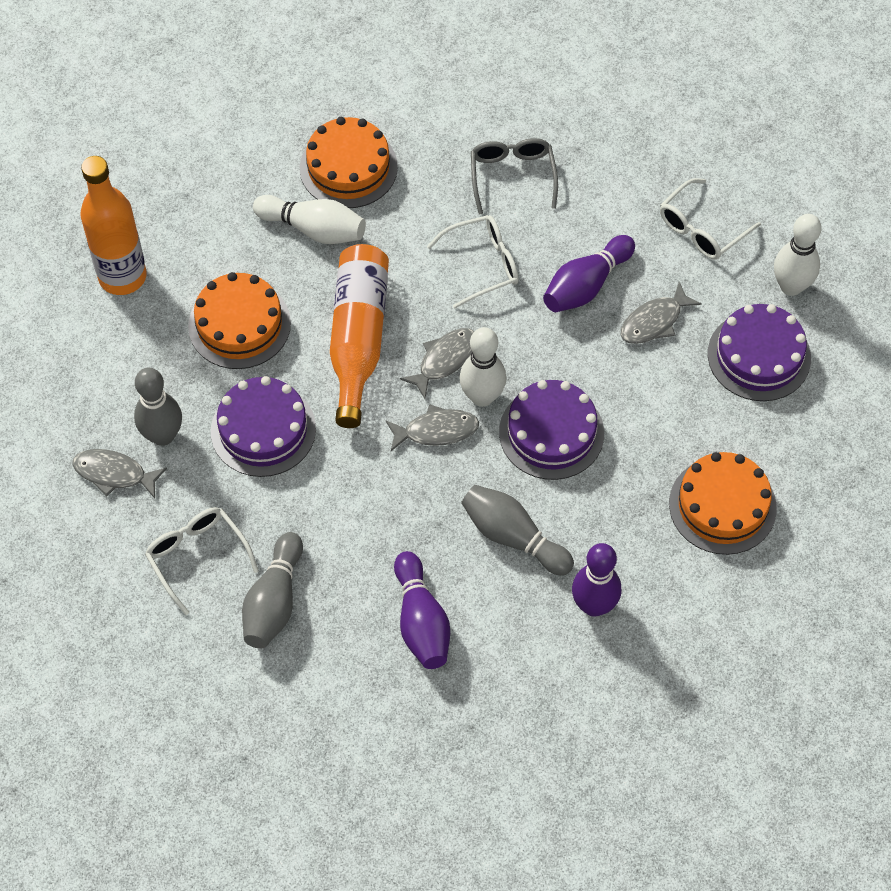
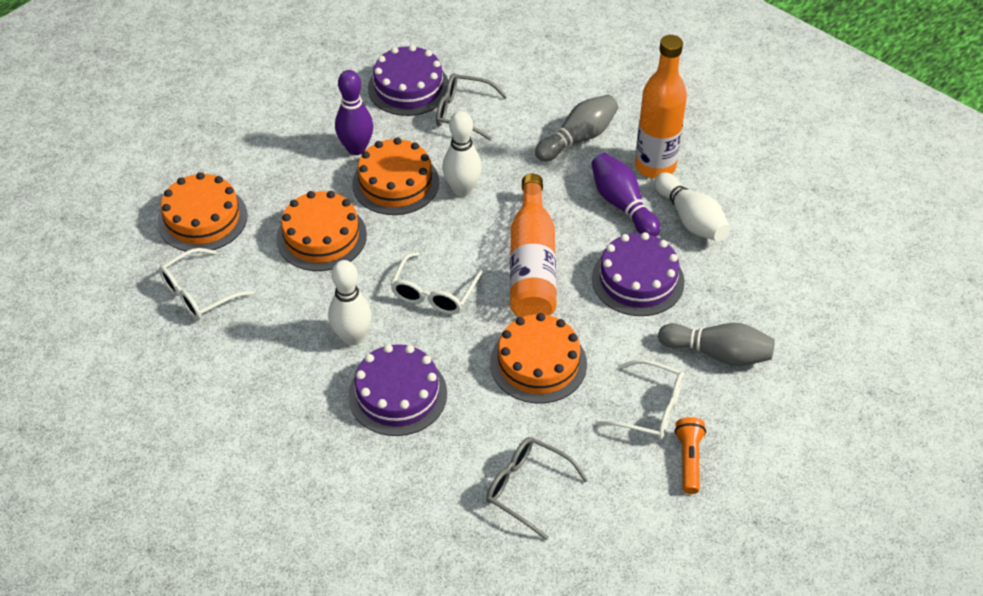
grey bowling pin: 3 -> 2
grey fish: 4 -> 0
grey glasses: 1 -> 2
orange cake: 3 -> 4
orange flashlight: 0 -> 1
purple bowling pin: 3 -> 2

